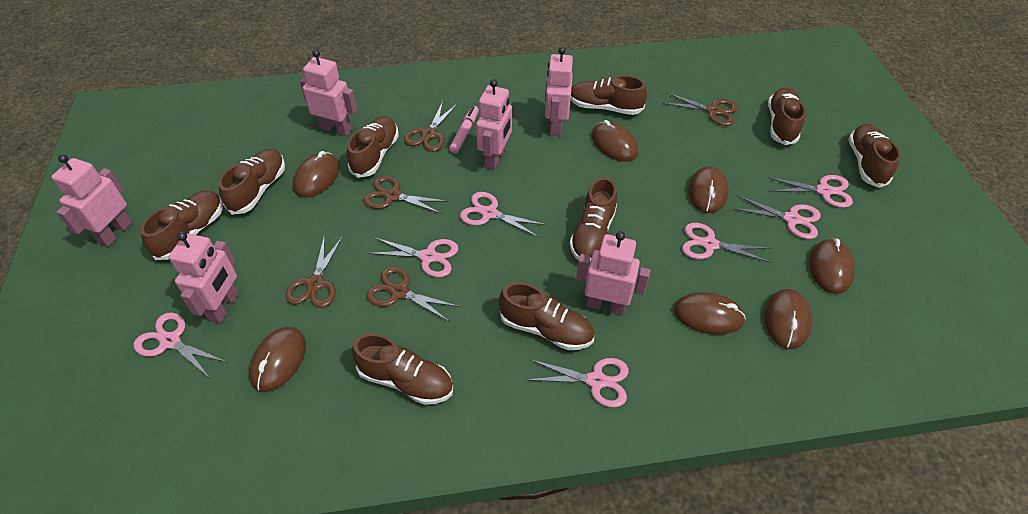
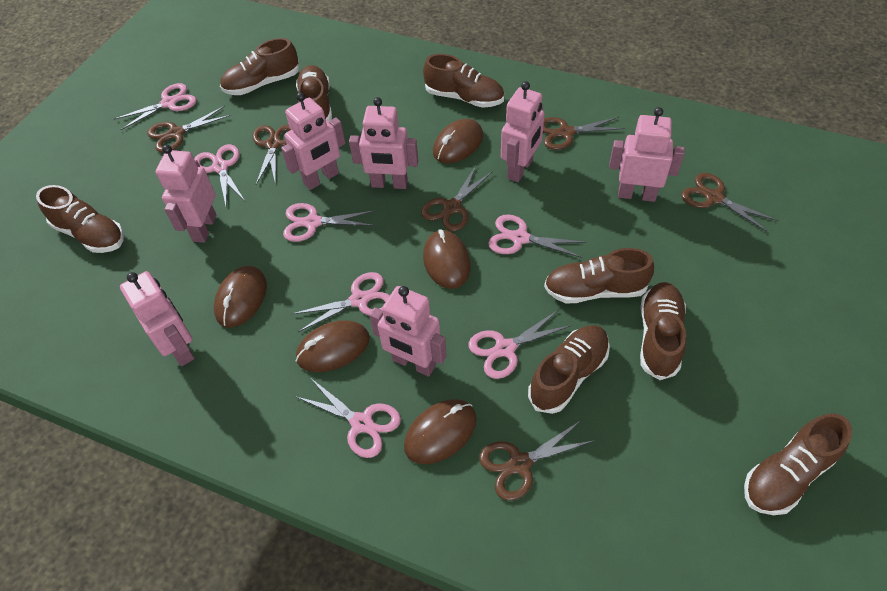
brown mouse: 7 -> 5
brown scissors: 5 -> 6
brown shoe: 9 -> 8
pink marker: 1 -> 0
pink robot: 6 -> 7

